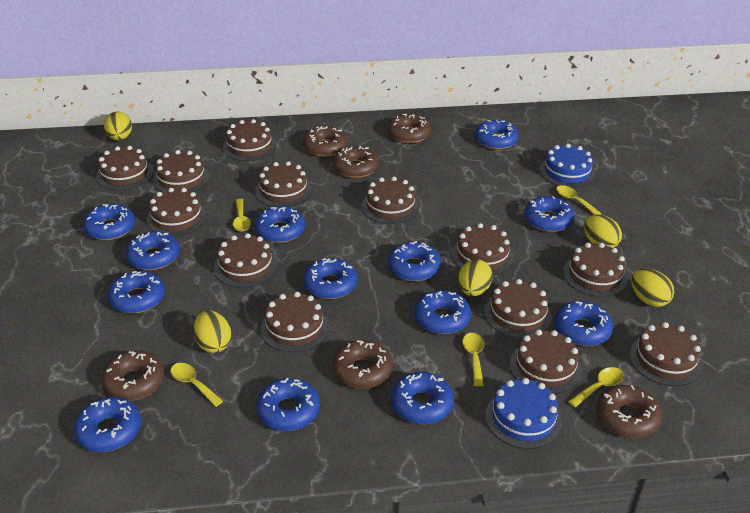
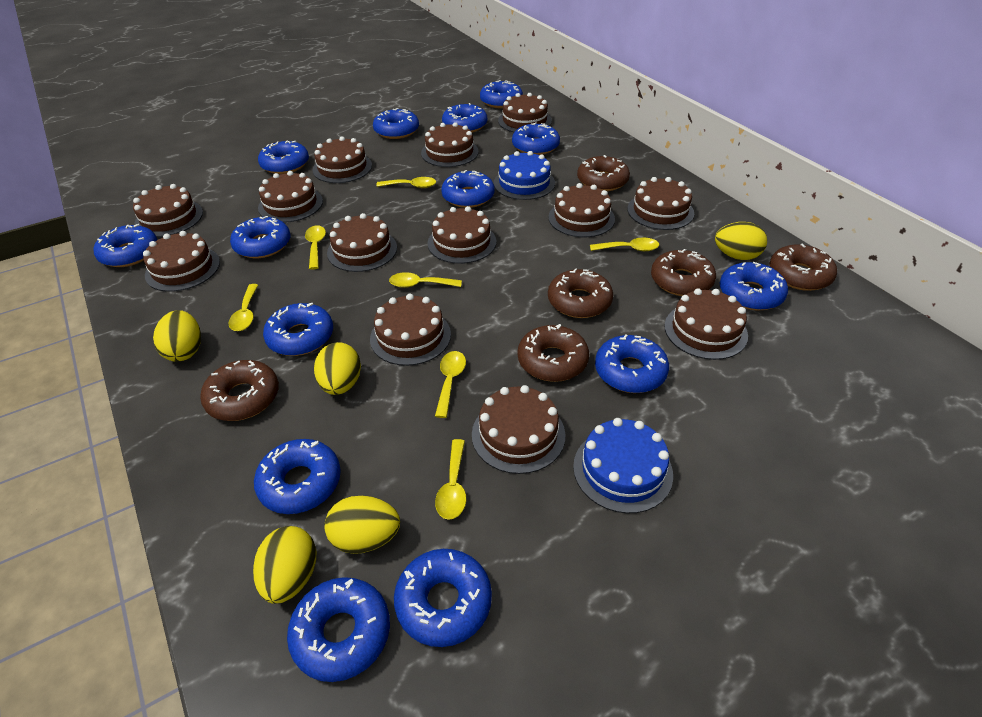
blue donut: 13 -> 14
yellow spoon: 5 -> 7

